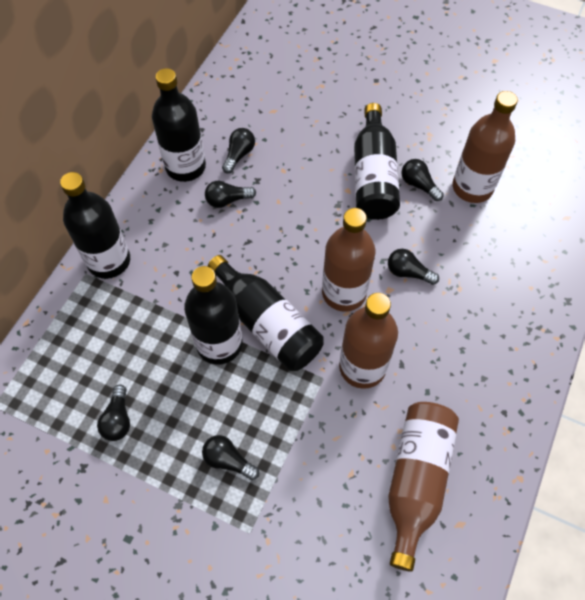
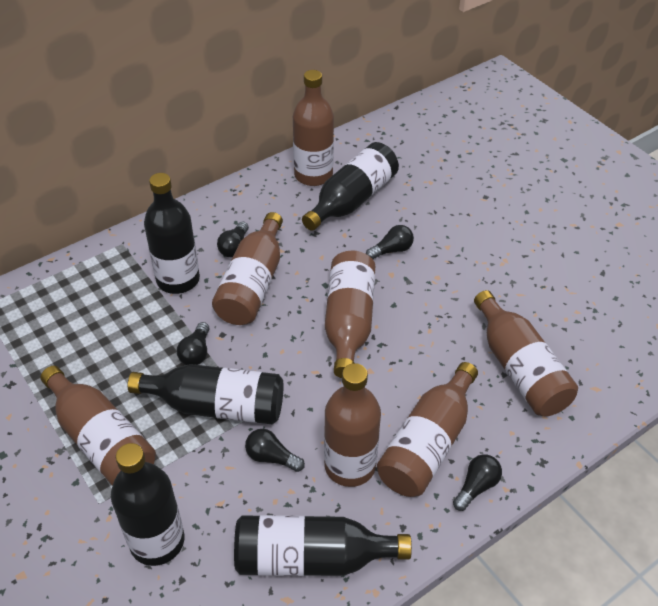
black light bulb: 6 -> 5
brown bottle: 4 -> 7

